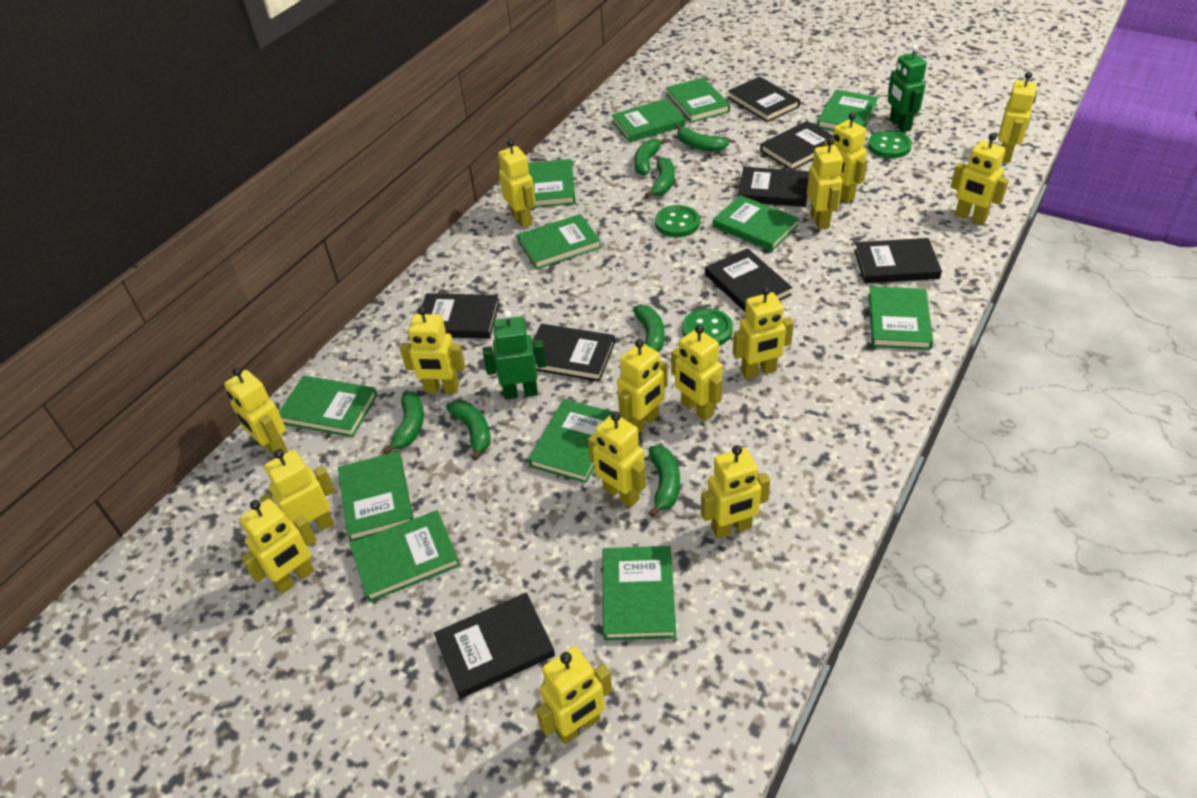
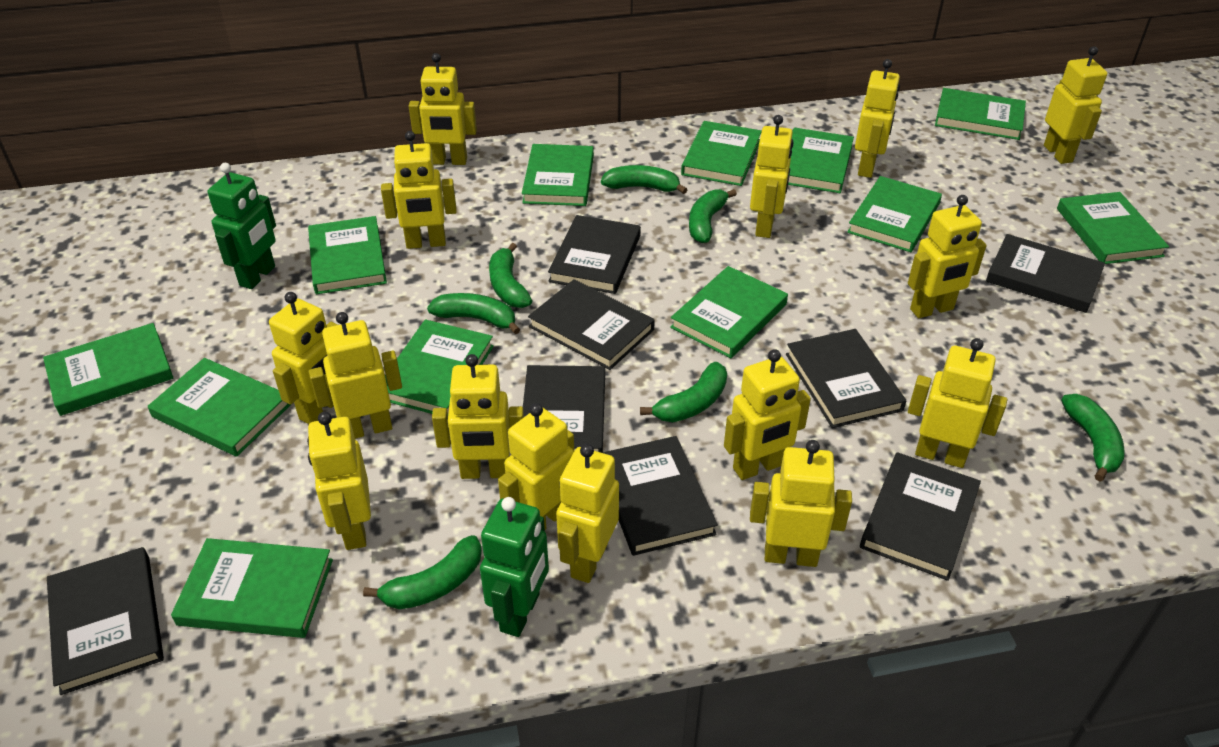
green button: 3 -> 0

